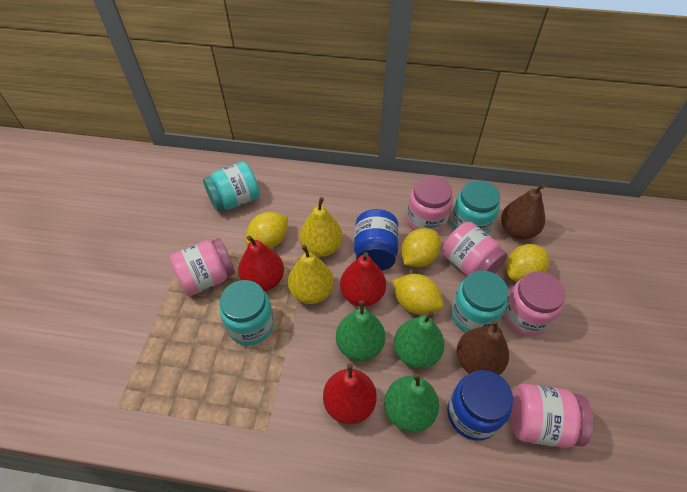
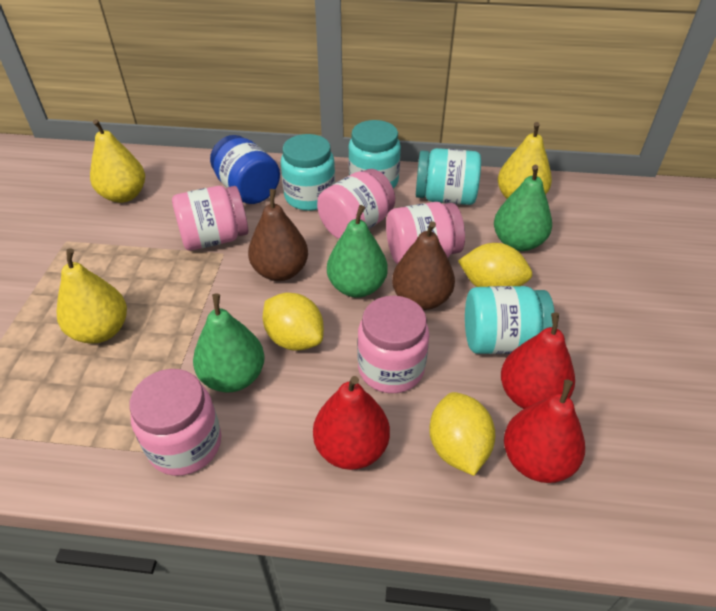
blue jar: 2 -> 1
yellow lemon: 4 -> 3
yellow pear: 2 -> 3

